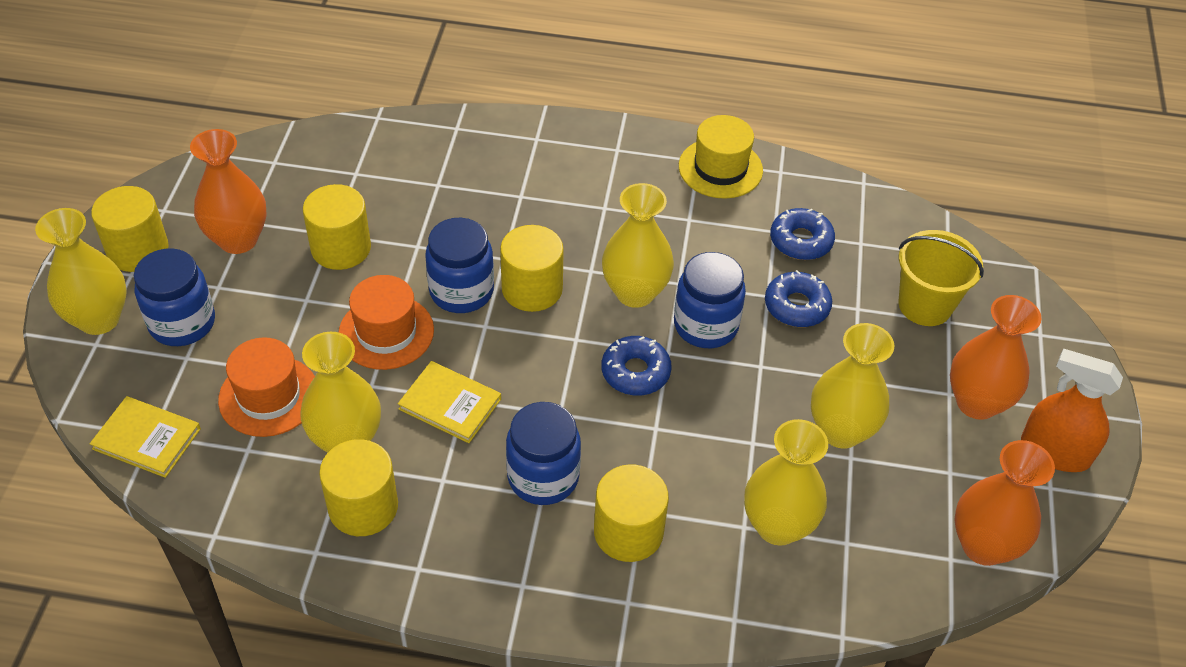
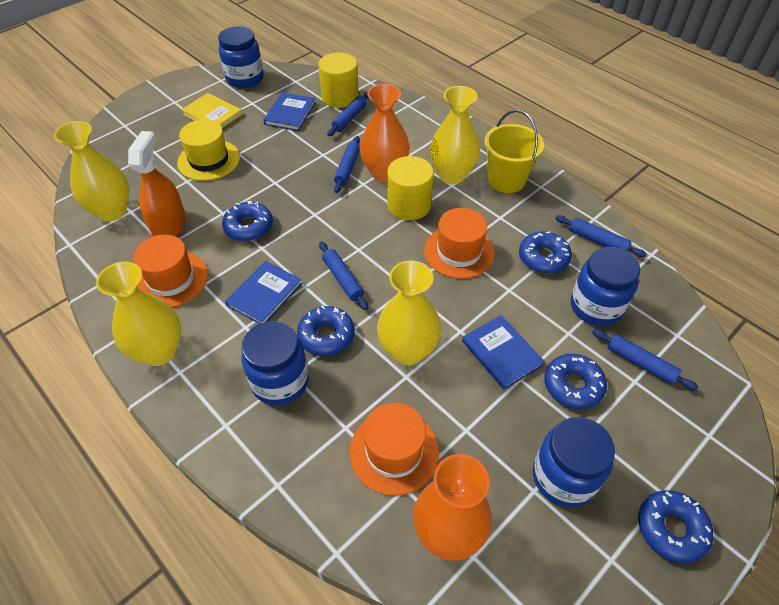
blue book: 0 -> 3
blue donut: 3 -> 5
blue rolling pin: 0 -> 5
orange hat: 2 -> 3
orange vase: 3 -> 2
yellow book: 2 -> 1
yellow cylinder: 5 -> 2
yellow vase: 5 -> 4

